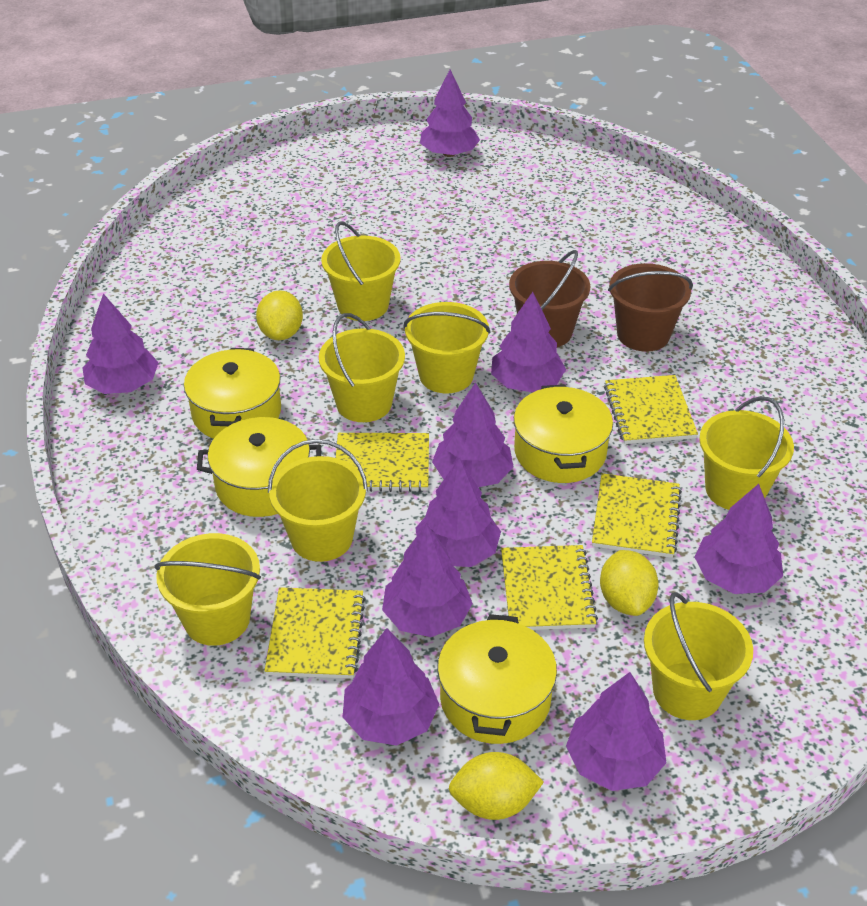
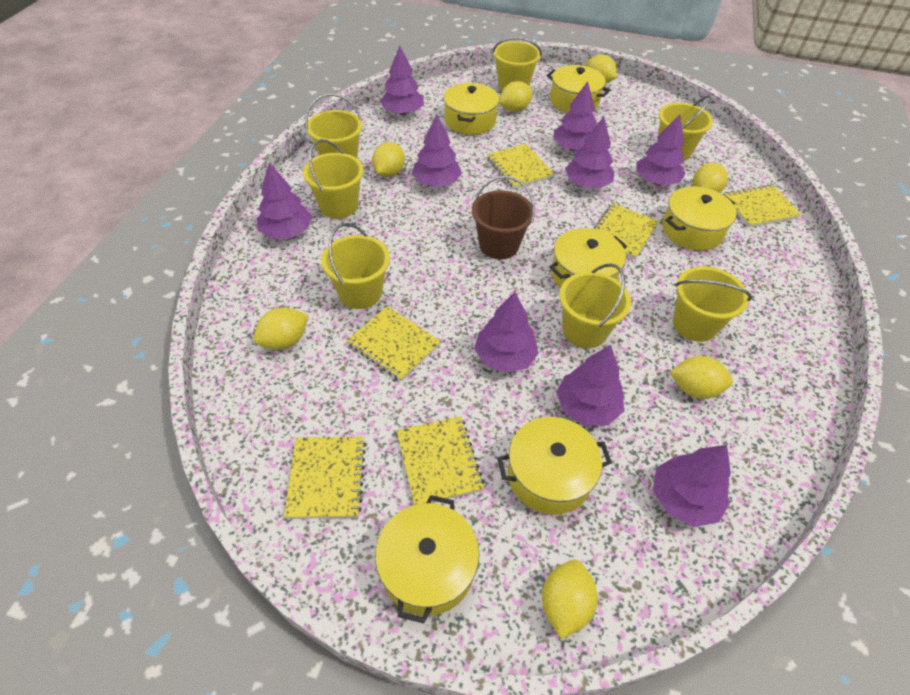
brown bucket: 2 -> 1
yellow lemon: 3 -> 7
yellow notebook: 5 -> 6
yellow pot: 4 -> 6

